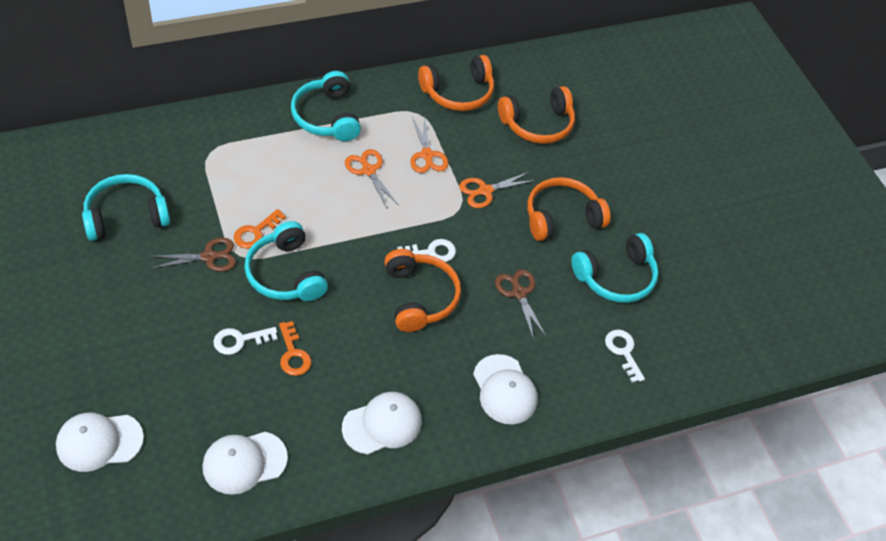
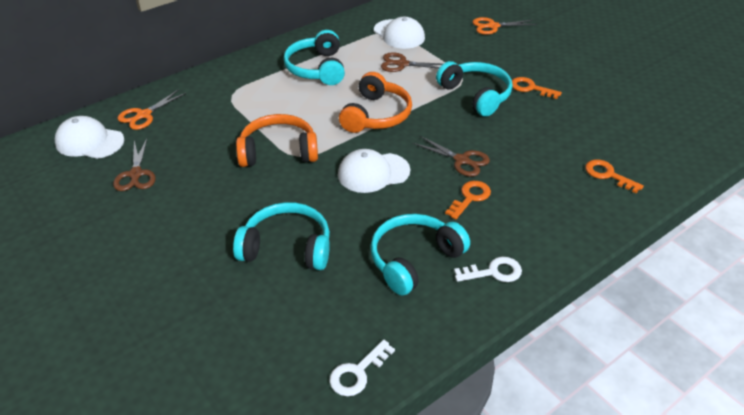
brown scissors: 2 -> 3
orange headphones: 4 -> 2
orange key: 2 -> 3
orange scissors: 3 -> 2
white cap: 4 -> 3
white key: 3 -> 2

